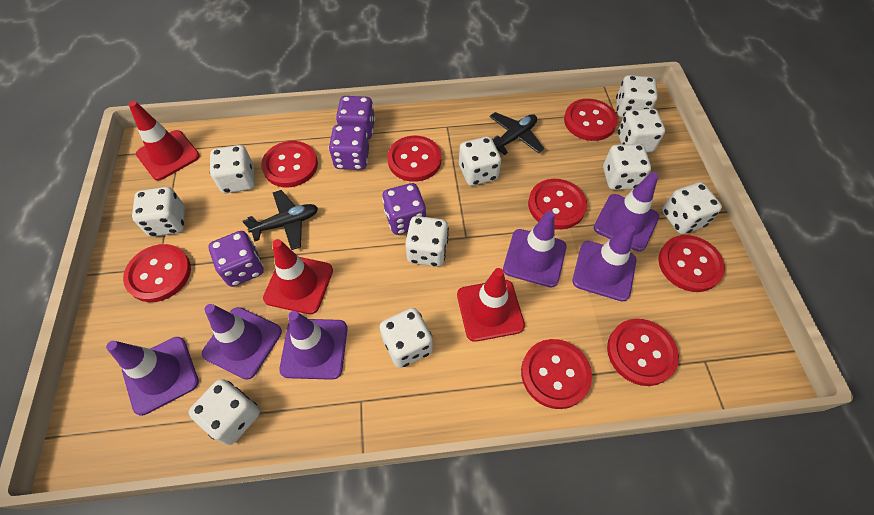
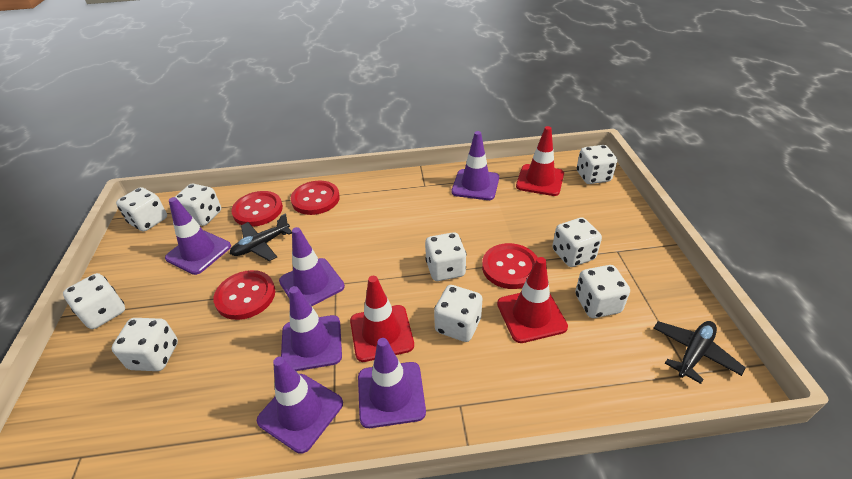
purple dice: 4 -> 0
red button: 8 -> 4
white dice: 10 -> 9

